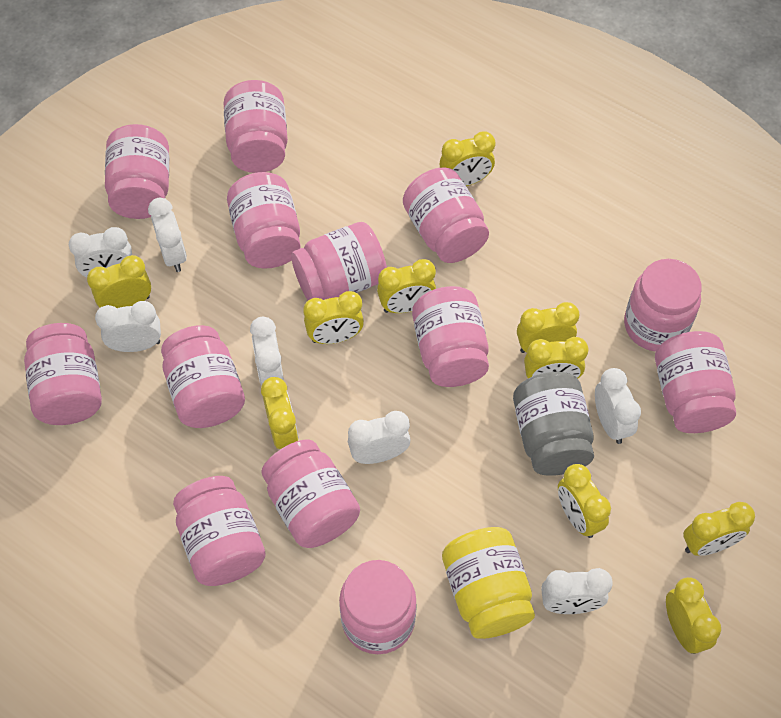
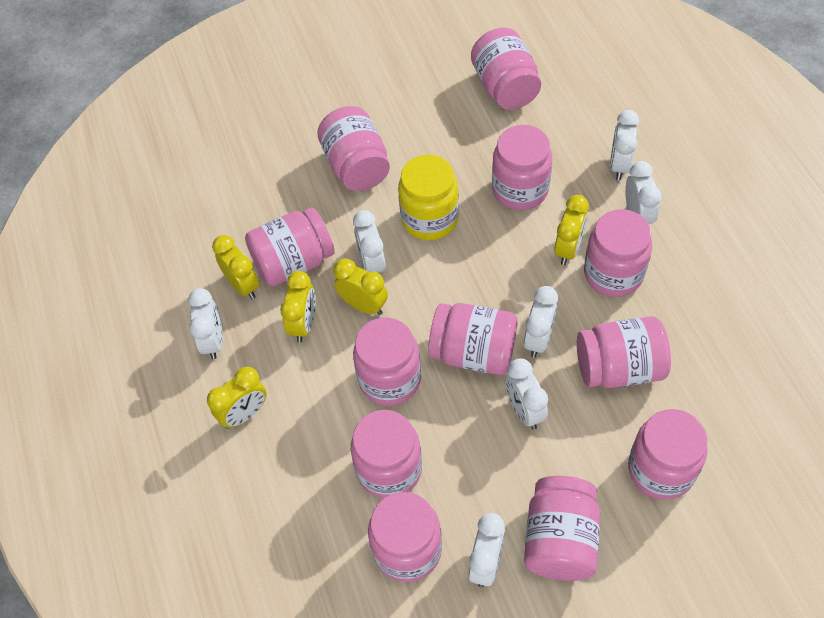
grey jar: 1 -> 0
pink jar: 13 -> 12
yellow clock: 10 -> 5

